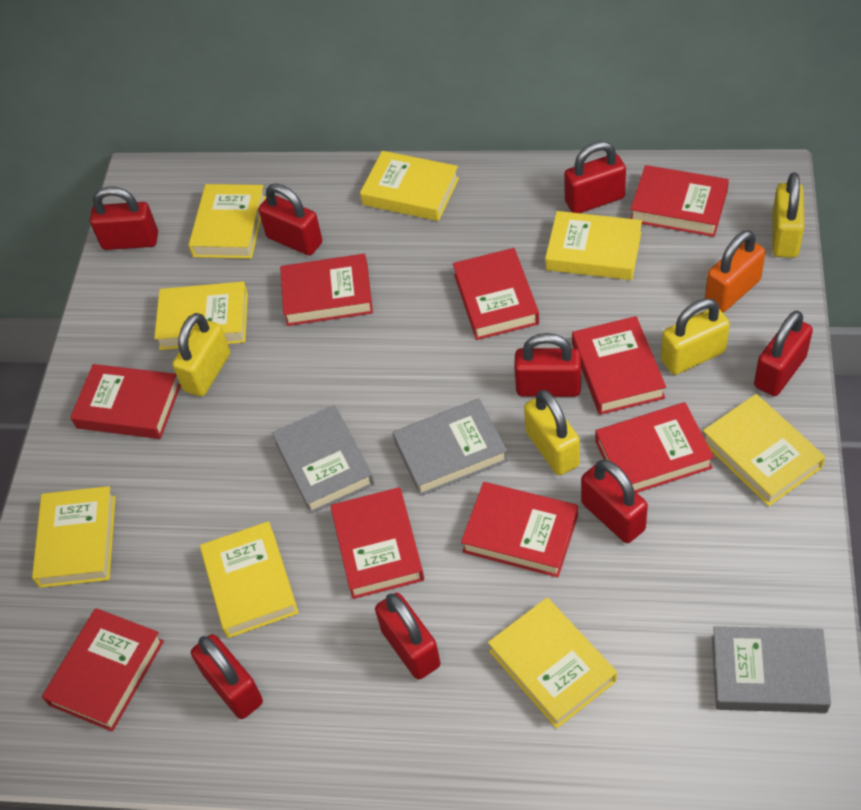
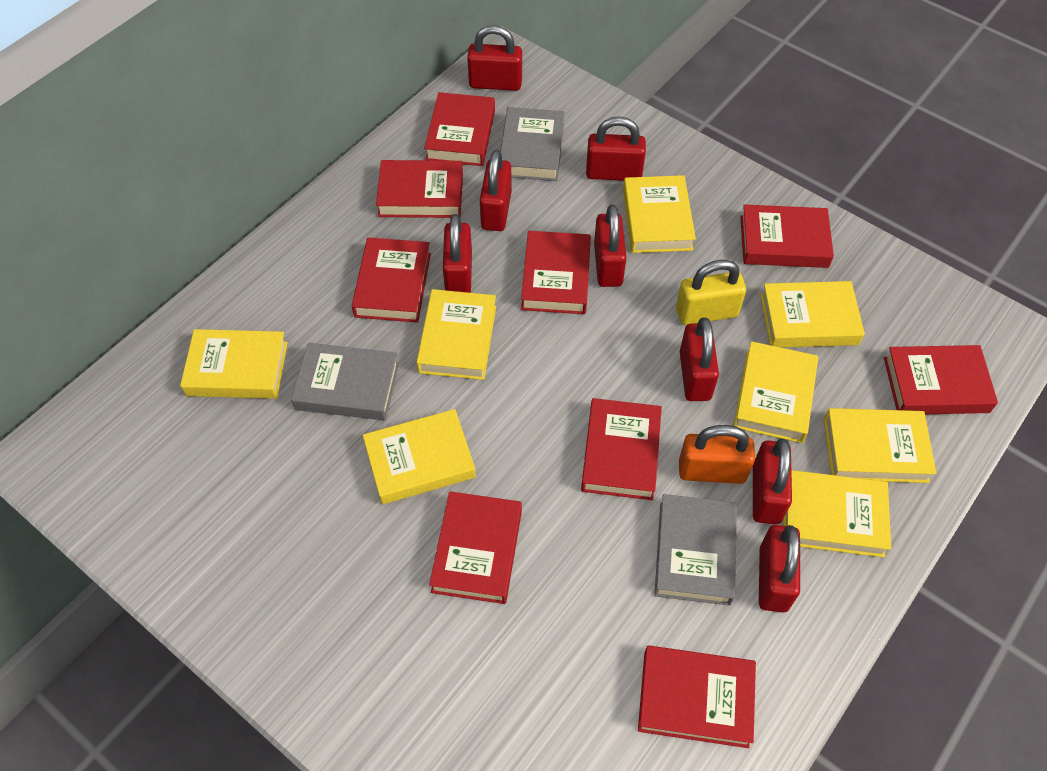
yellow padlock: 4 -> 1

